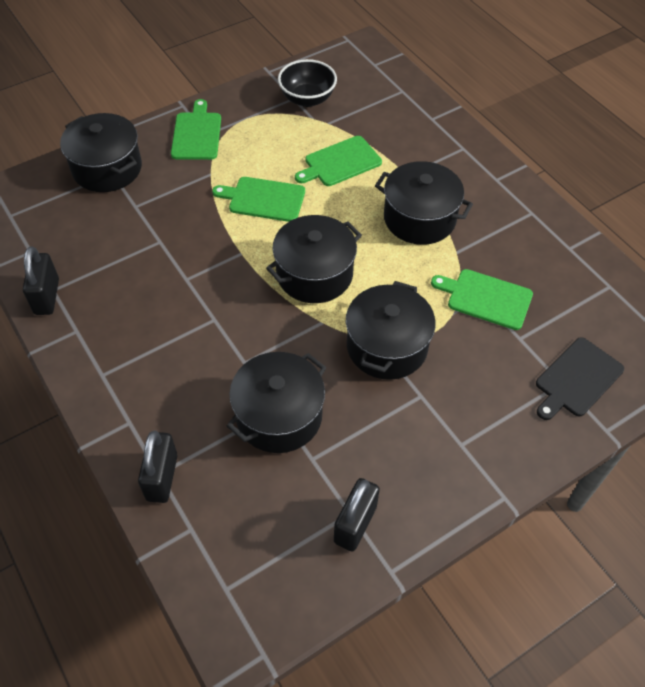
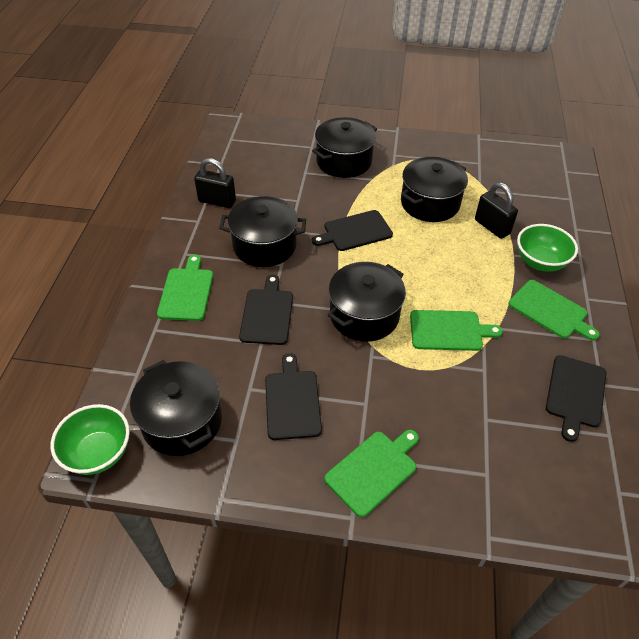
black bowl: 1 -> 0
black cutting board: 1 -> 4
black padlock: 3 -> 2
green bowl: 0 -> 2

